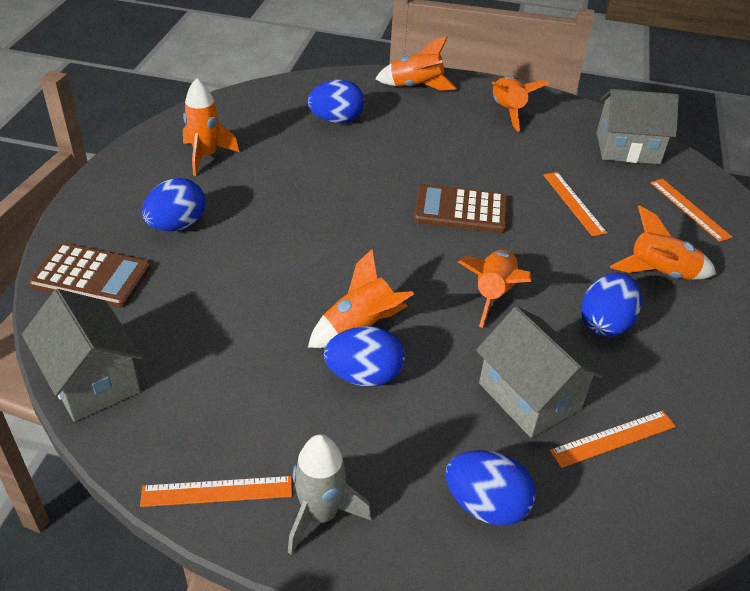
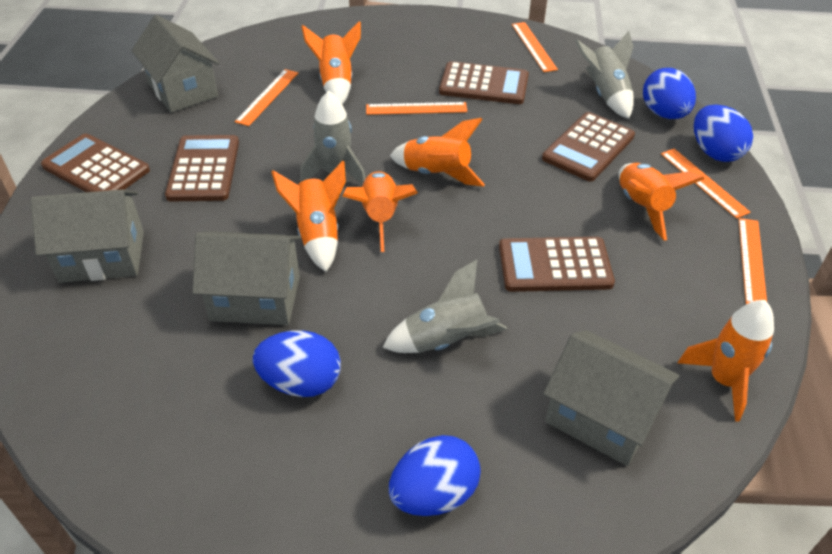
blue egg: 5 -> 4
brown calculator: 2 -> 5
grey house: 3 -> 4
grey rocket: 1 -> 3
orange ruler: 4 -> 5

